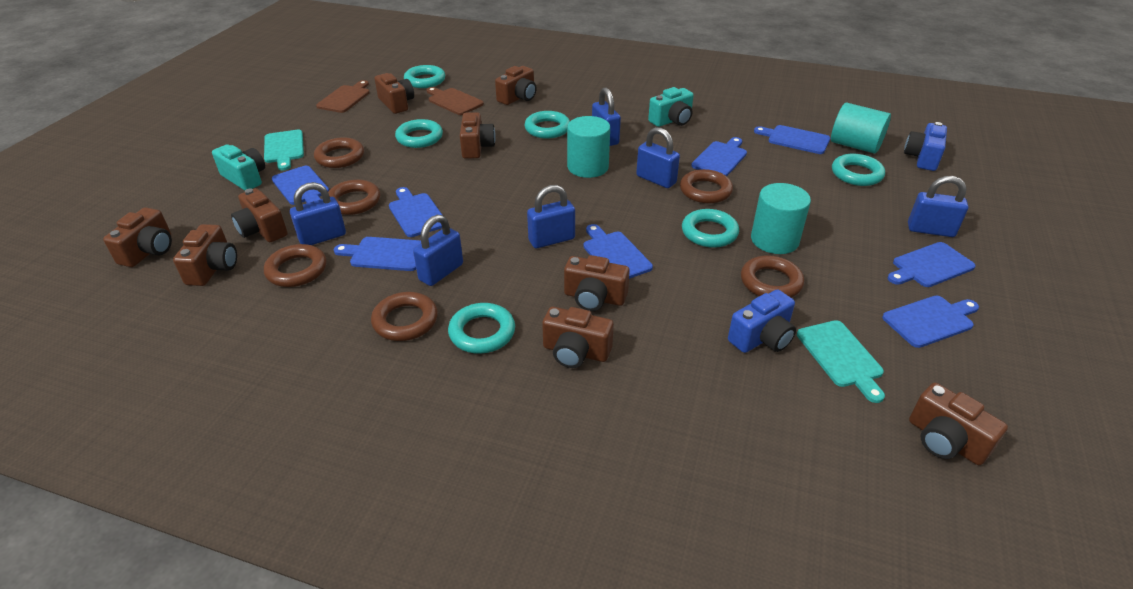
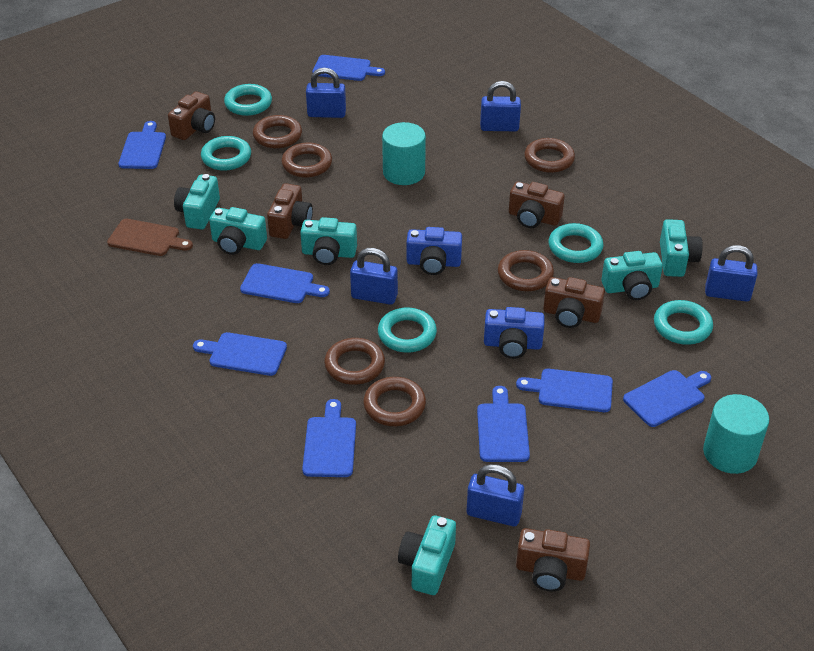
blue padlock: 6 -> 5
brown camera: 9 -> 5
brown cutting board: 2 -> 1
turquoise camera: 2 -> 6
turquoise cutting board: 2 -> 0
turquoise cylinder: 3 -> 2
turquoise ring: 6 -> 5

